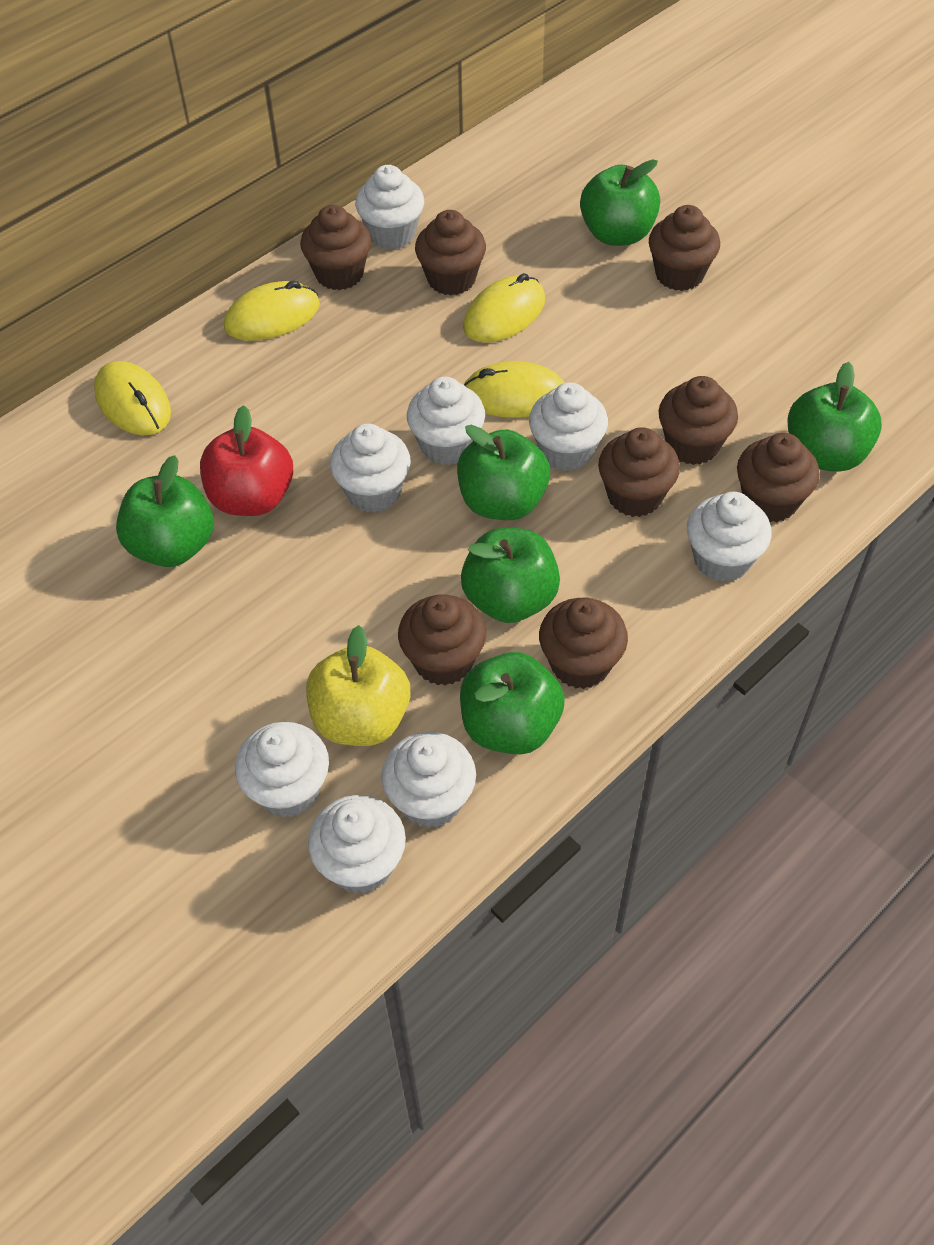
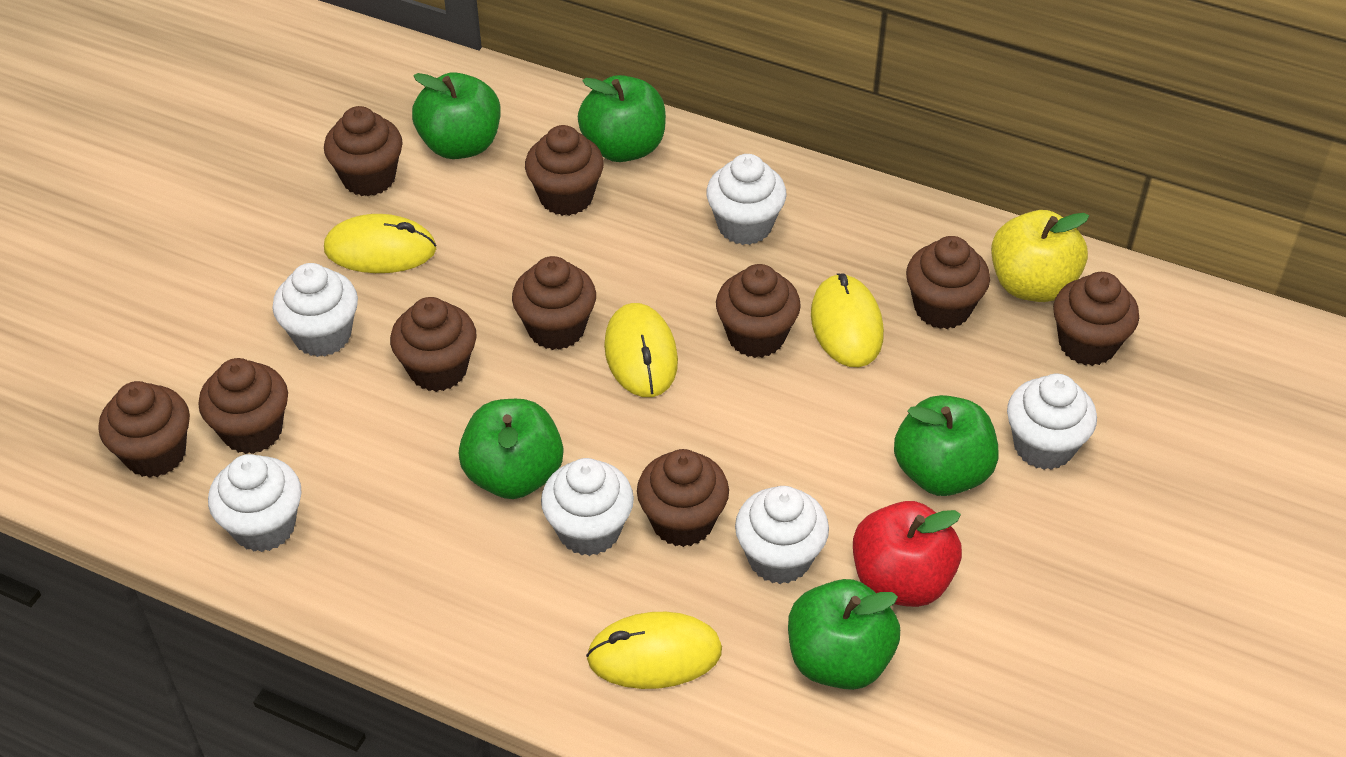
brown cupcake: 8 -> 10
green apple: 6 -> 5
white cupcake: 8 -> 6

